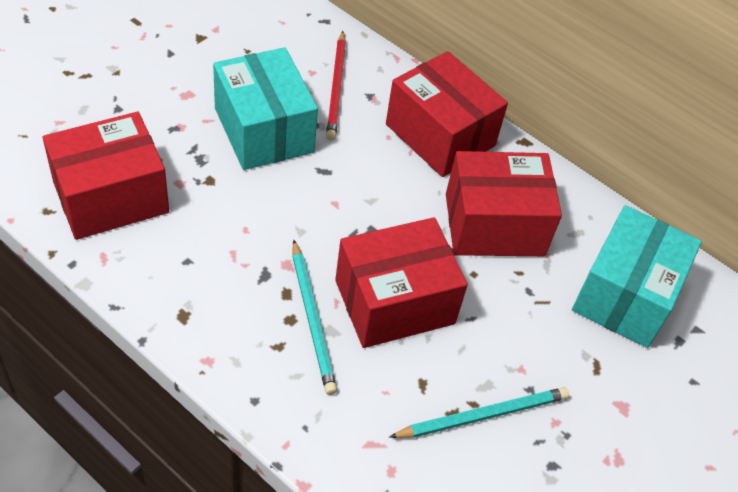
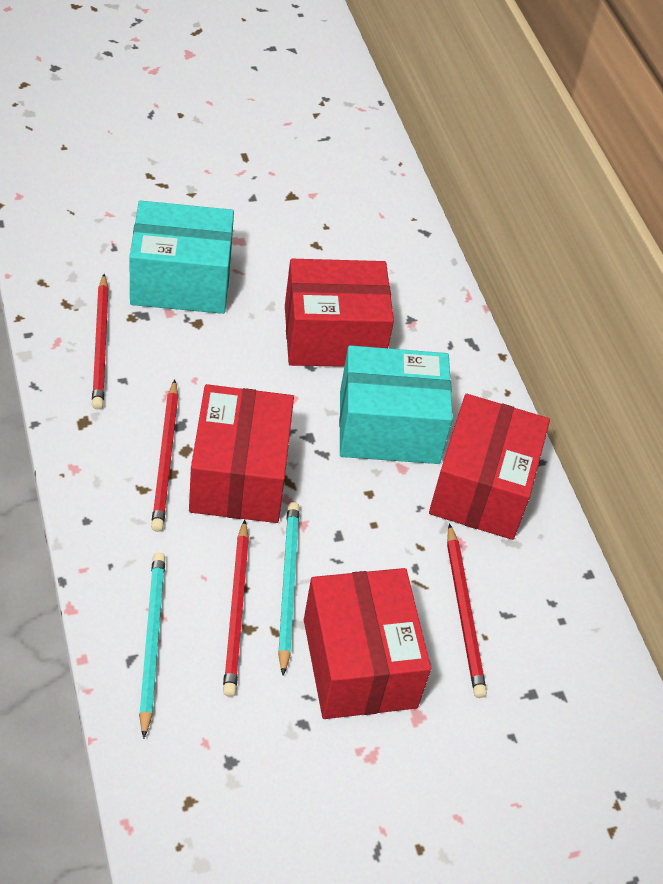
red pencil: 1 -> 4

